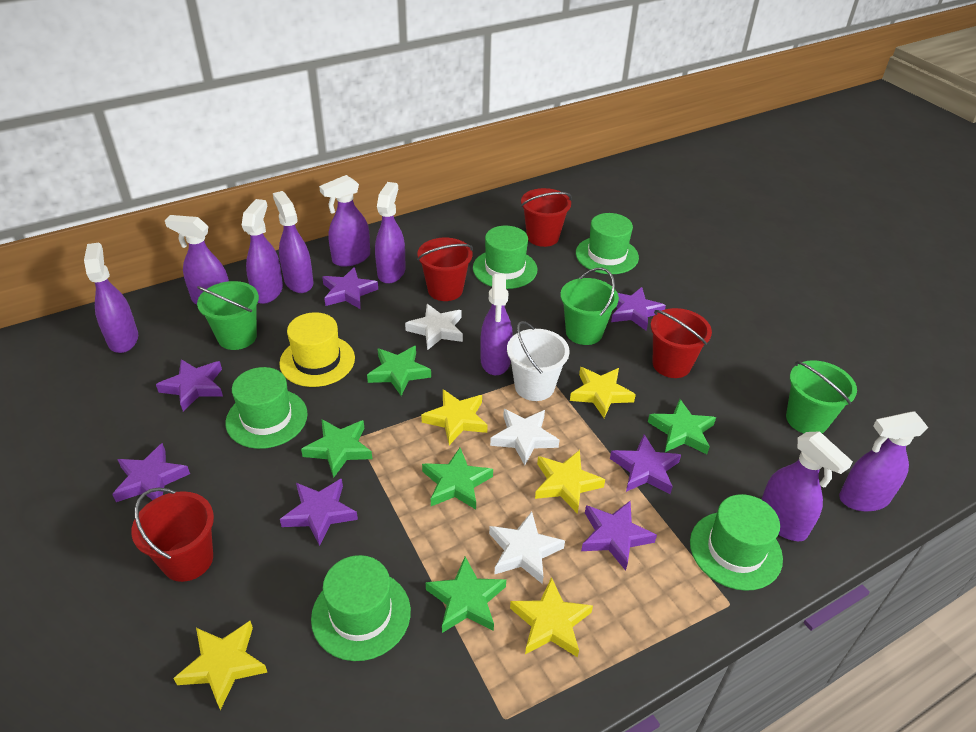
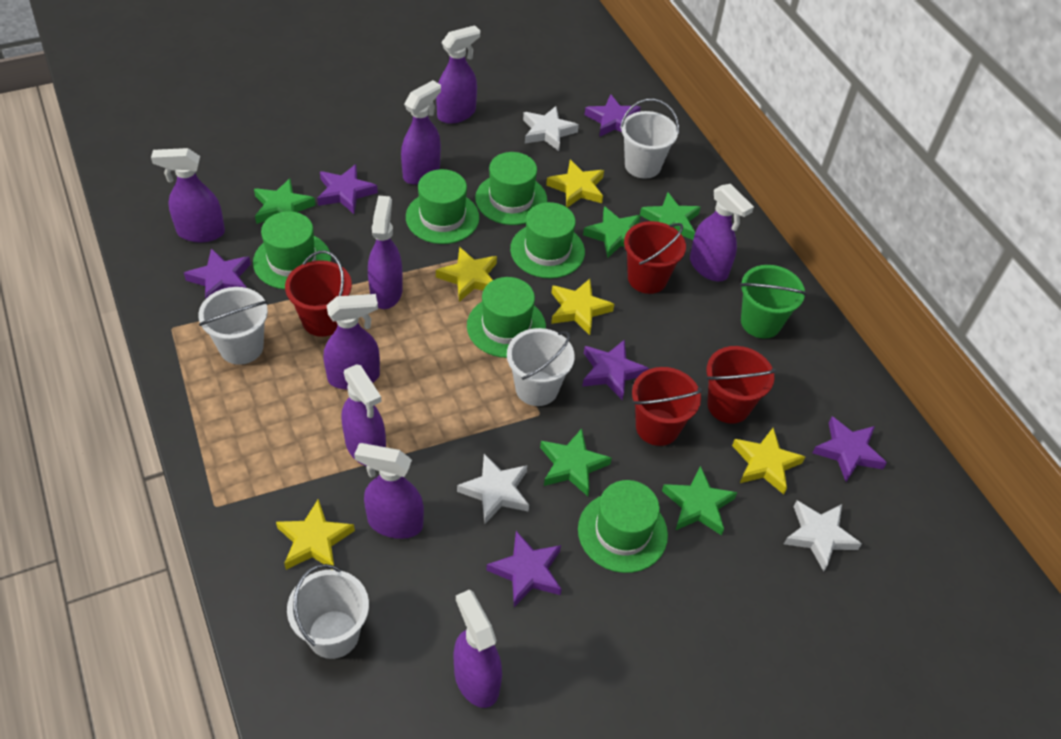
green bucket: 3 -> 1
green hat: 5 -> 6
purple star: 7 -> 6
white bucket: 1 -> 4
yellow hat: 1 -> 0

